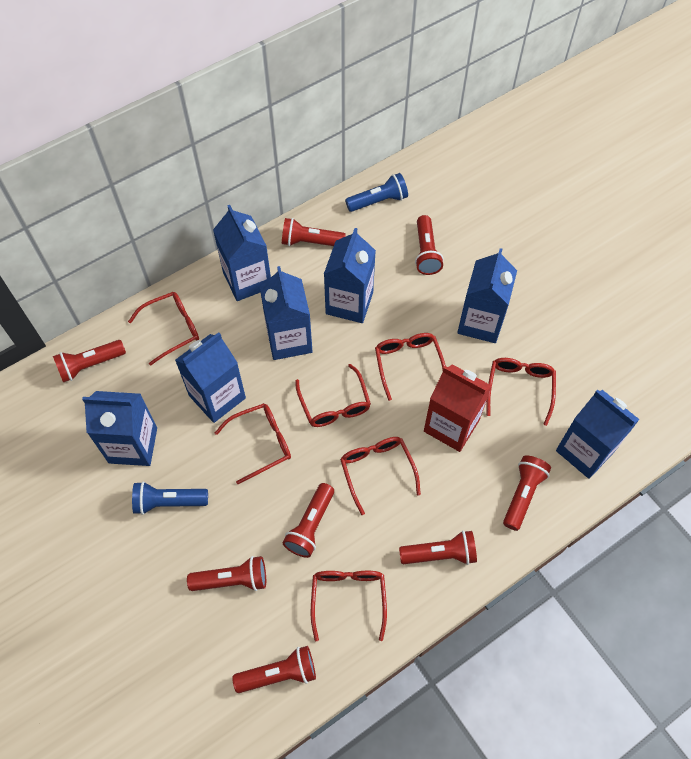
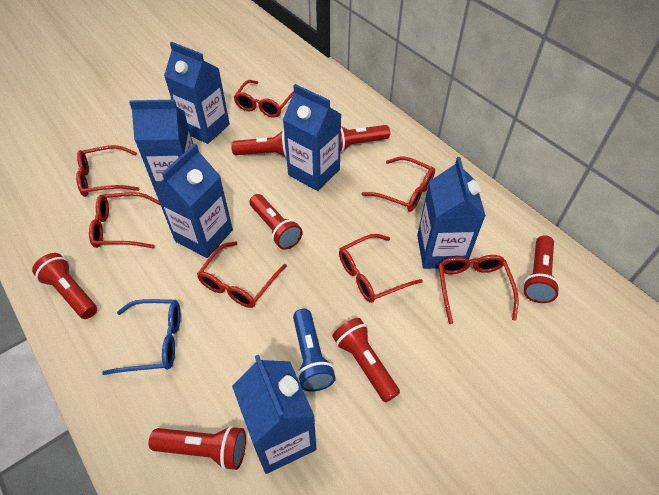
blue carton: 7 -> 6
blue flashlight: 2 -> 1
blue glasses: 0 -> 1
red carton: 1 -> 0
red flashlight: 8 -> 7

